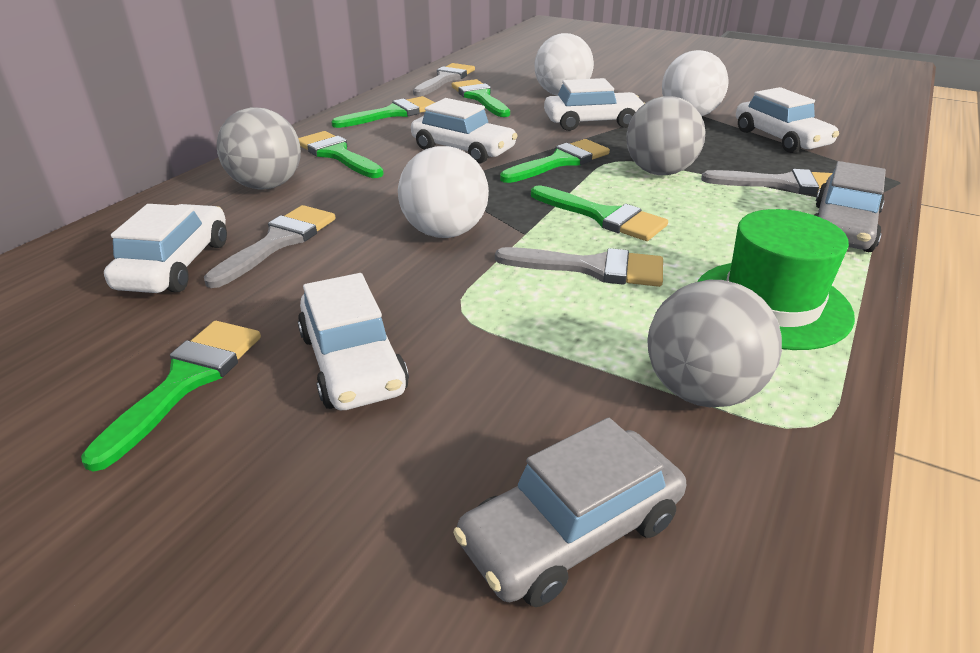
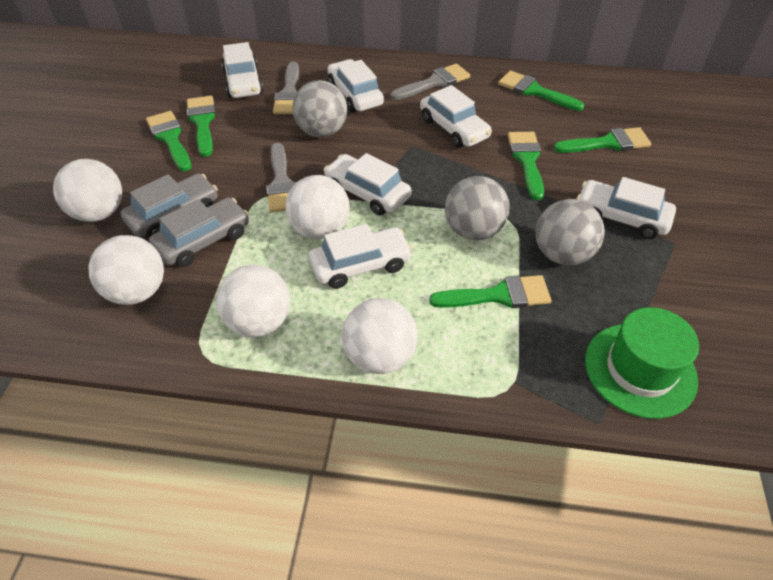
grey brush: 4 -> 3
white ball: 3 -> 5
white car: 5 -> 6

